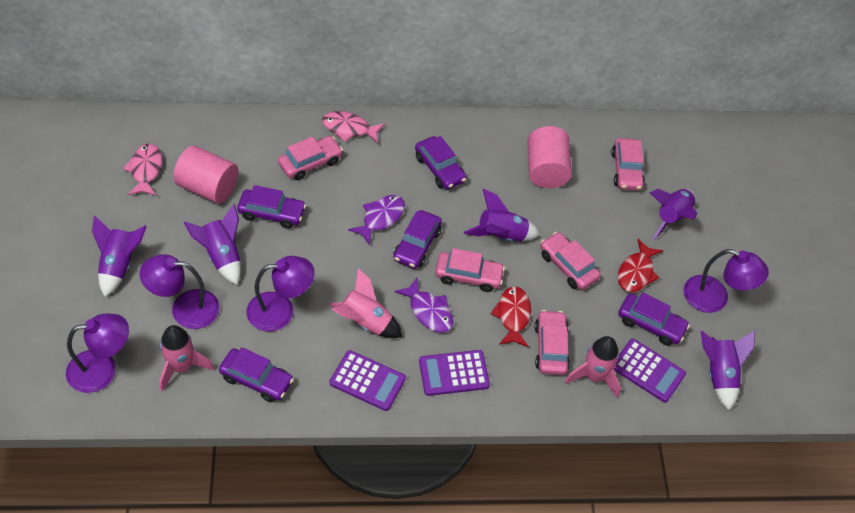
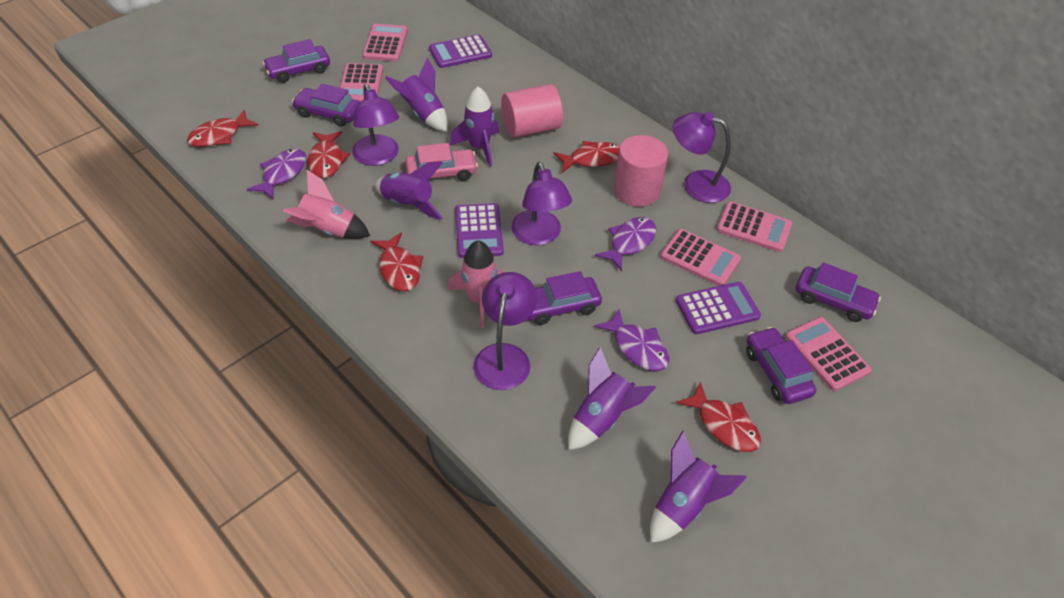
pink calculator: 0 -> 5
pink car: 5 -> 1
pink fish: 2 -> 0
pink rocket: 3 -> 2
purple fish: 2 -> 3
red fish: 2 -> 5

